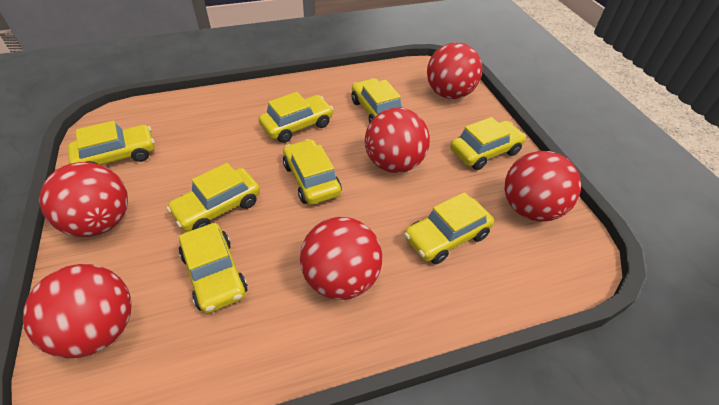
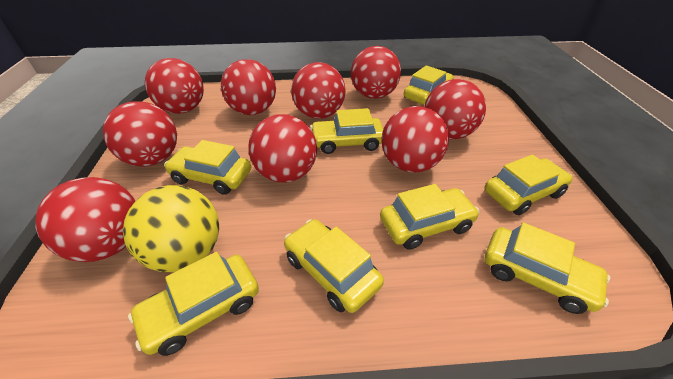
red ball: 6 -> 9
yellow ball: 0 -> 1

